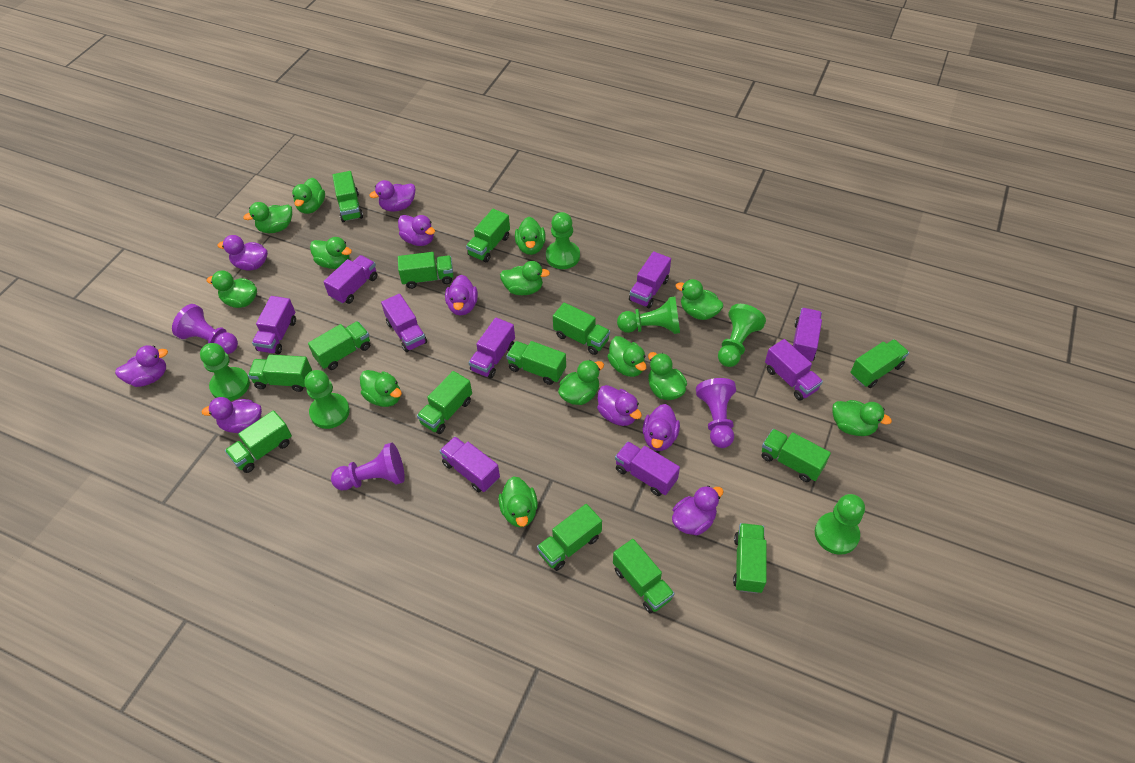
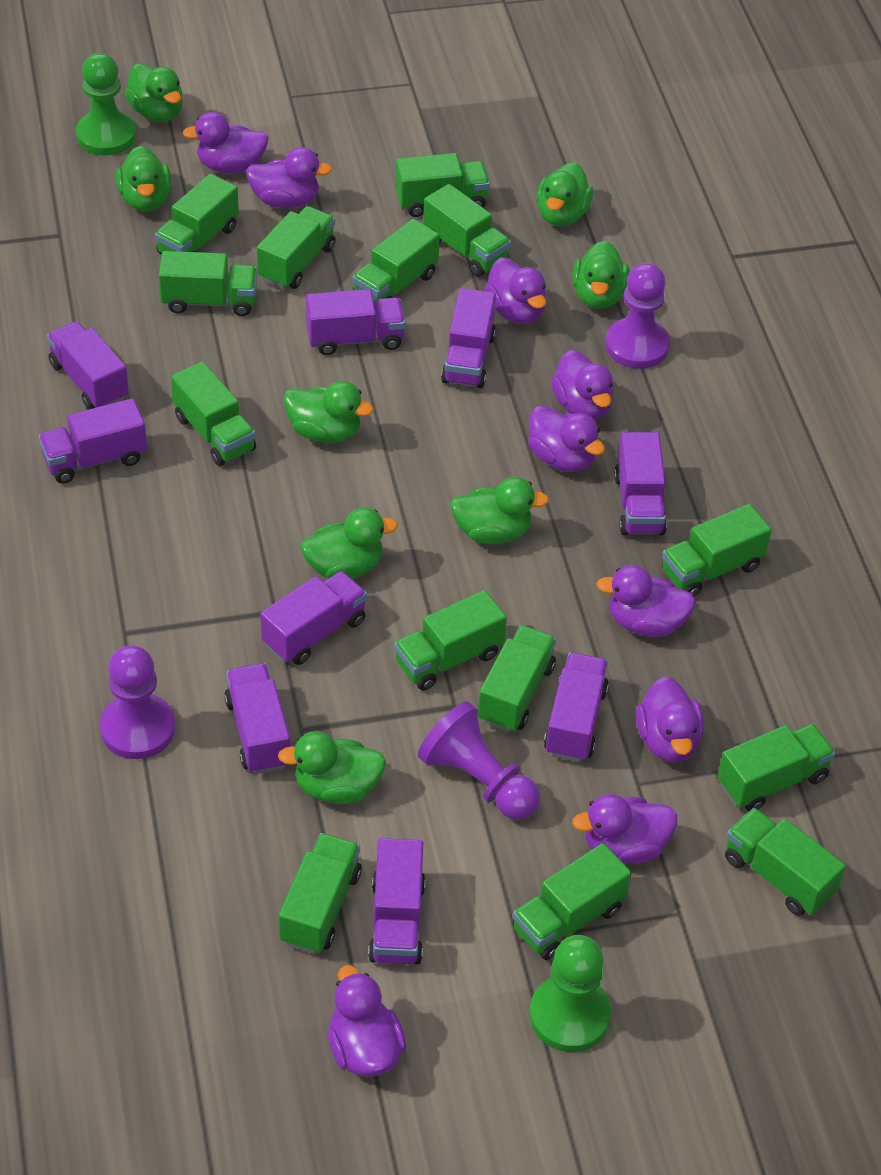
green duck: 13 -> 8
green pawn: 6 -> 2

